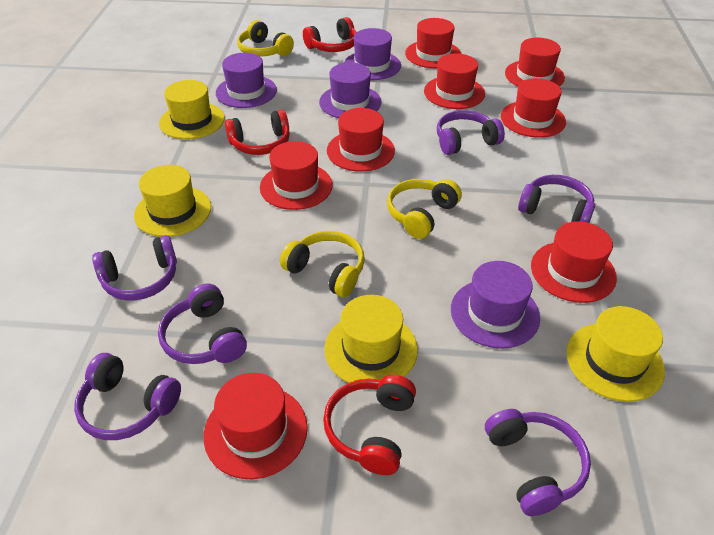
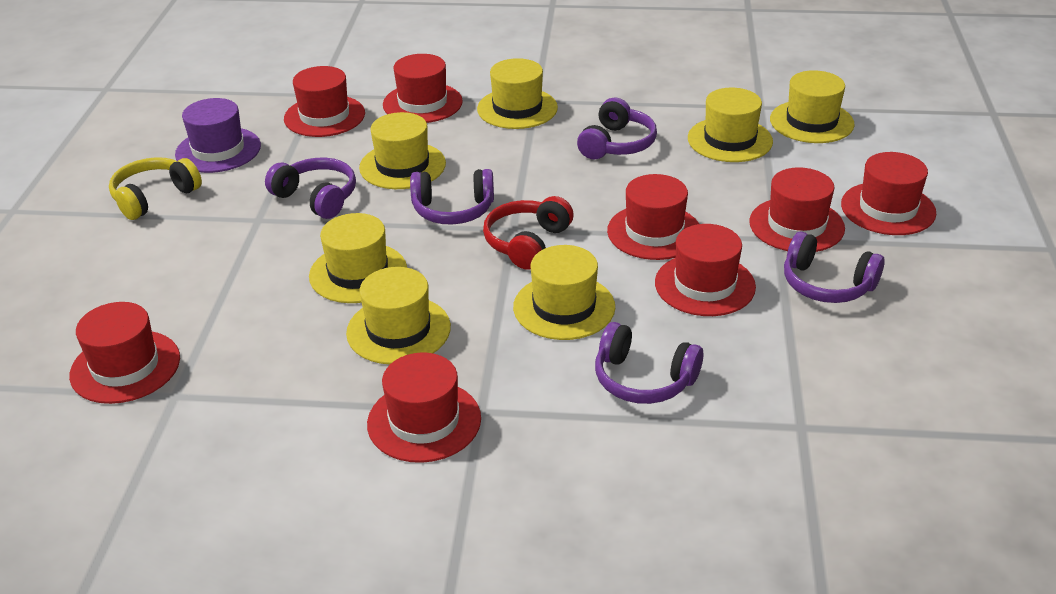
purple hat: 4 -> 1
purple headphones: 6 -> 5
red headphones: 3 -> 1
yellow hat: 4 -> 7
yellow headphones: 3 -> 1

